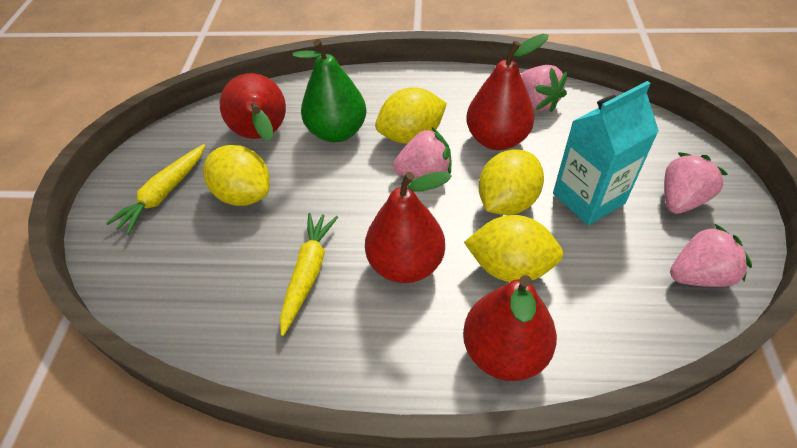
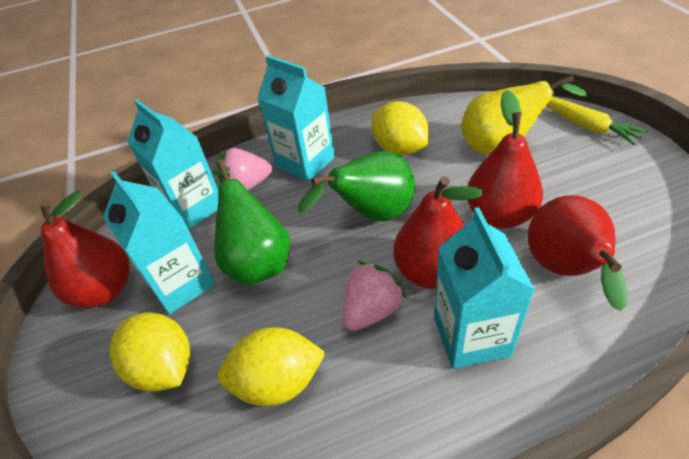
green pear: 1 -> 2
pink strawberry: 4 -> 2
turquoise carton: 1 -> 4
yellow carrot: 2 -> 1
yellow lemon: 4 -> 3
yellow pear: 0 -> 1

